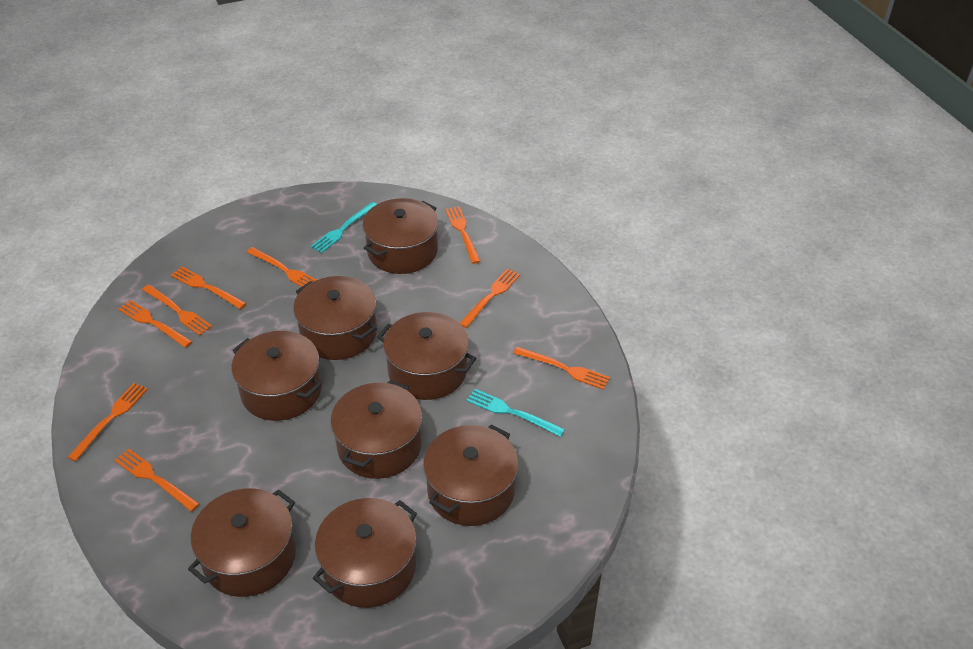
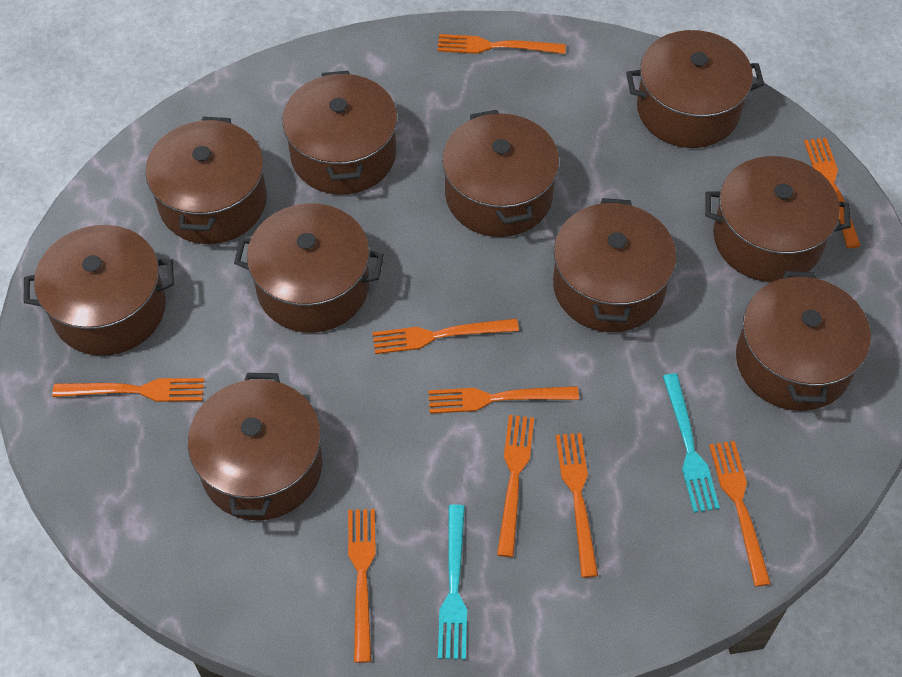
brown pot: 8 -> 10

